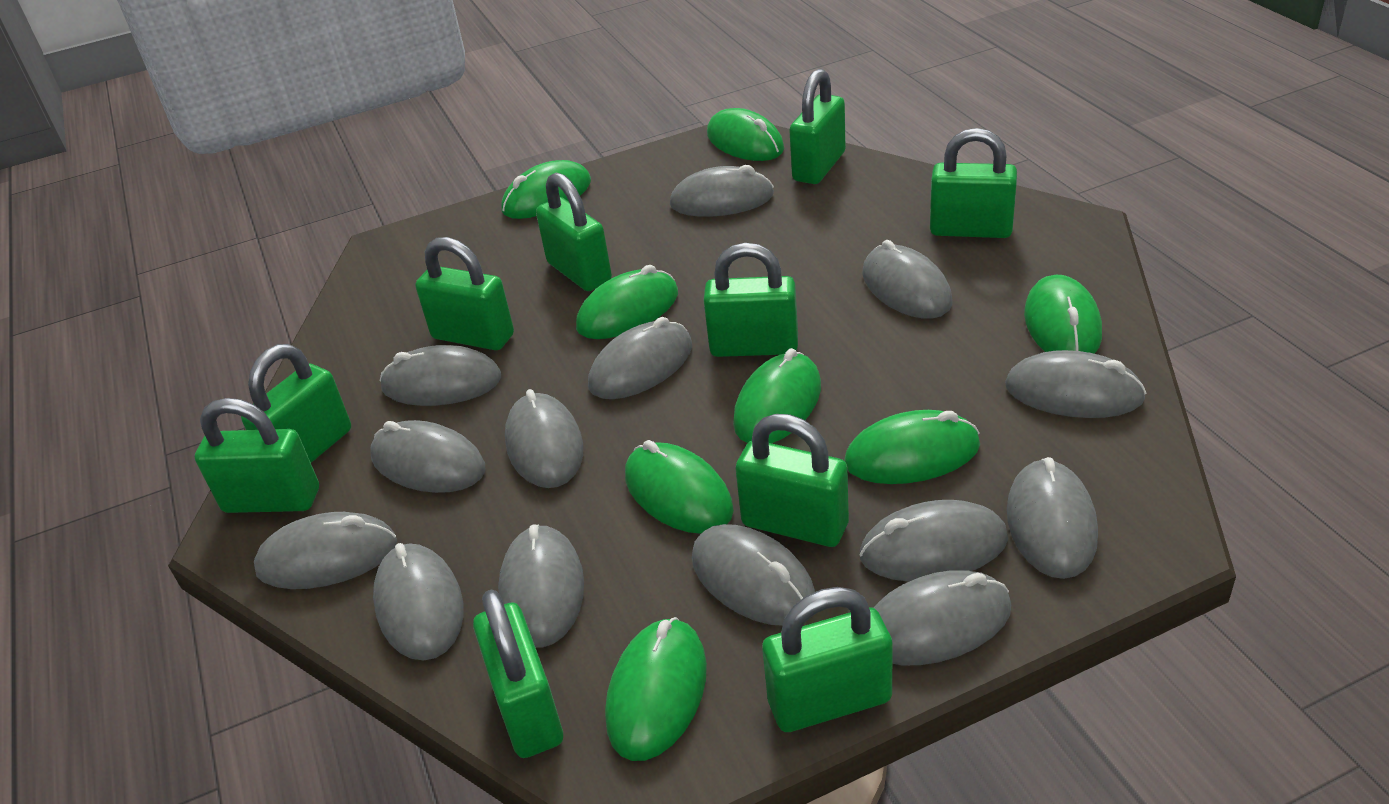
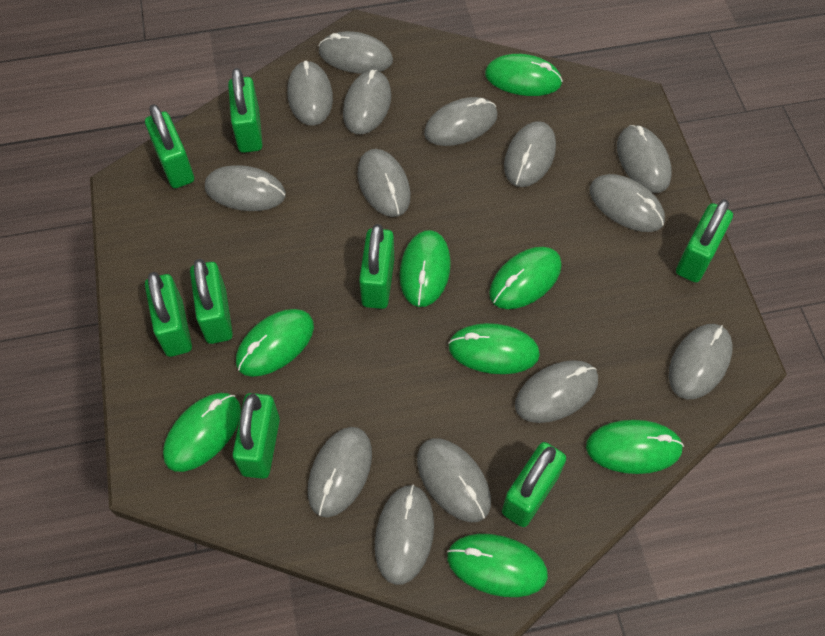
green padlock: 10 -> 8

